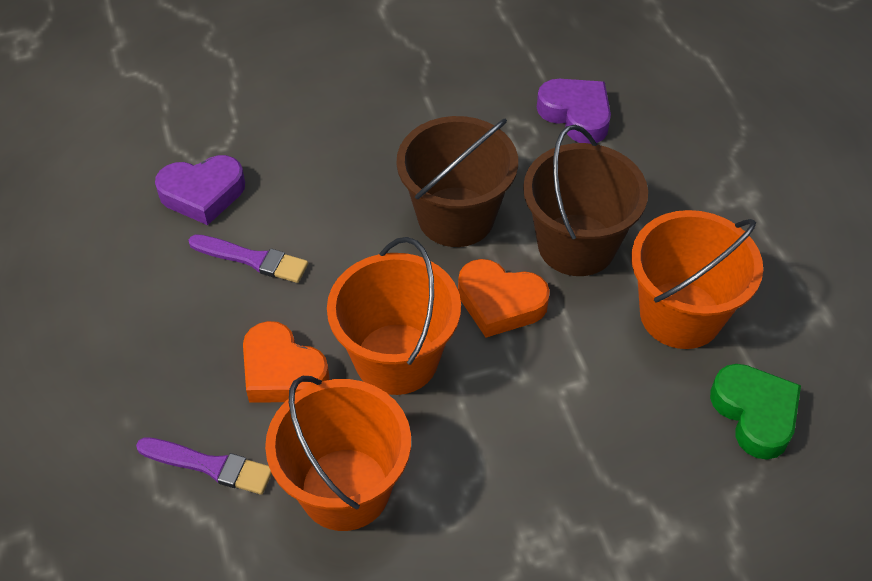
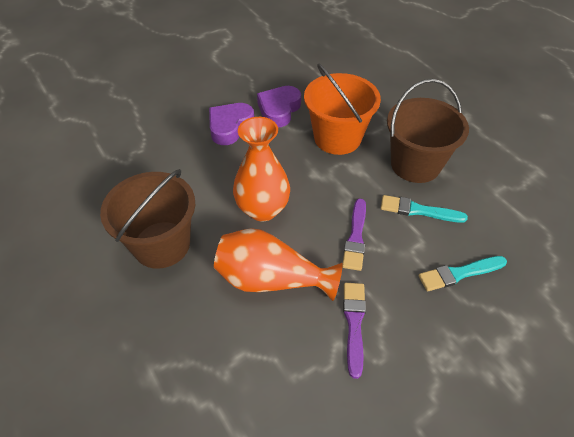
green heart: 1 -> 0
orange bucket: 3 -> 1
orange heart: 2 -> 0
orange vase: 0 -> 2
turquoise brush: 0 -> 2

